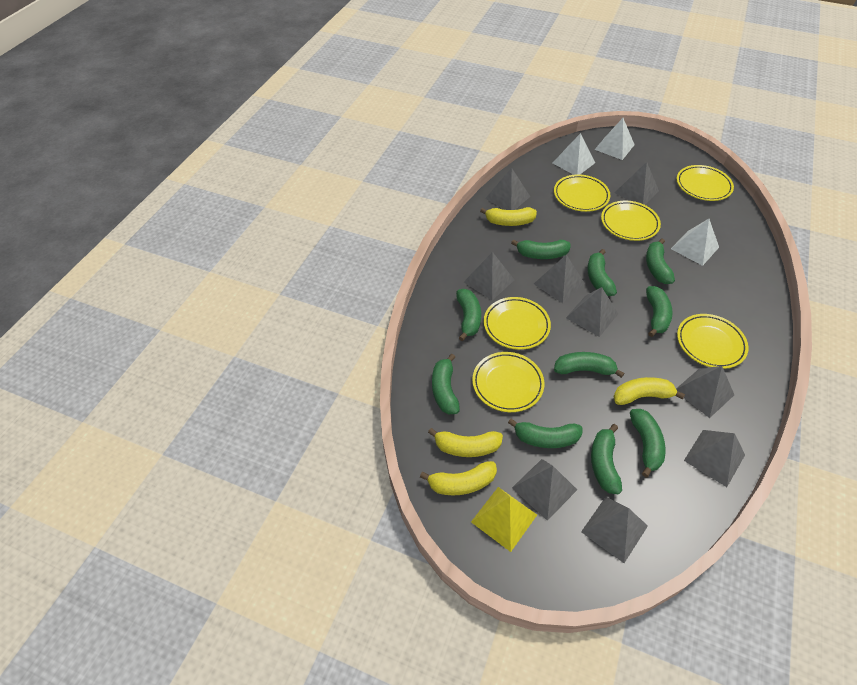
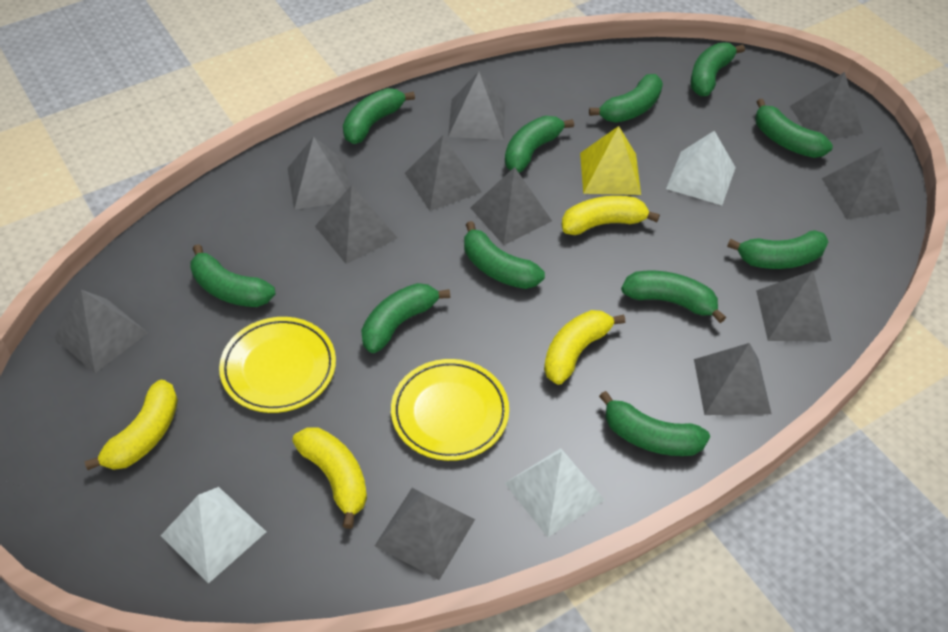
green banana: 10 -> 11
grey pyramid: 9 -> 11
yellow plate: 6 -> 2

